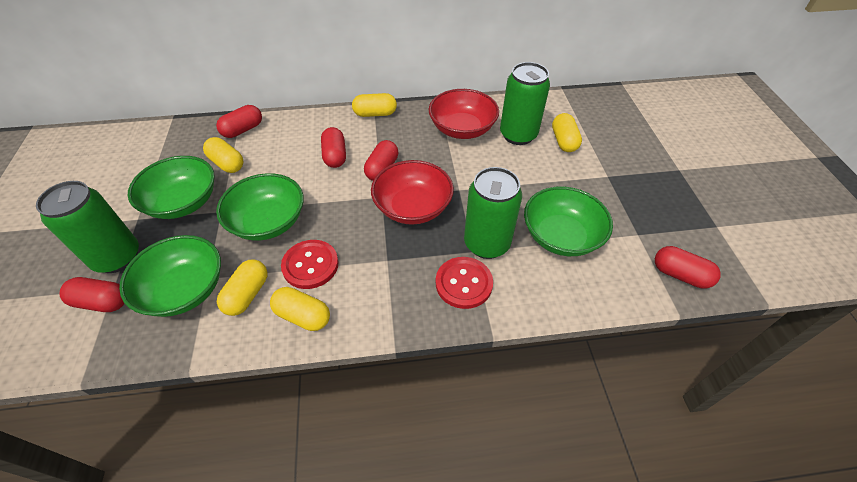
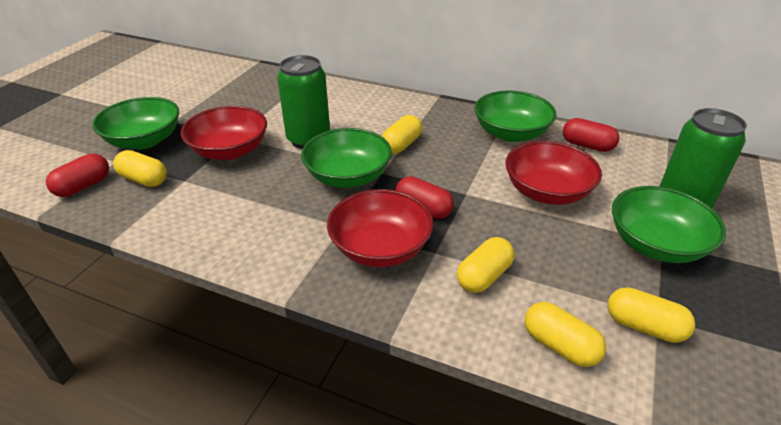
green can: 3 -> 2
red bowl: 2 -> 3
red button: 2 -> 0
red capsule: 5 -> 3

